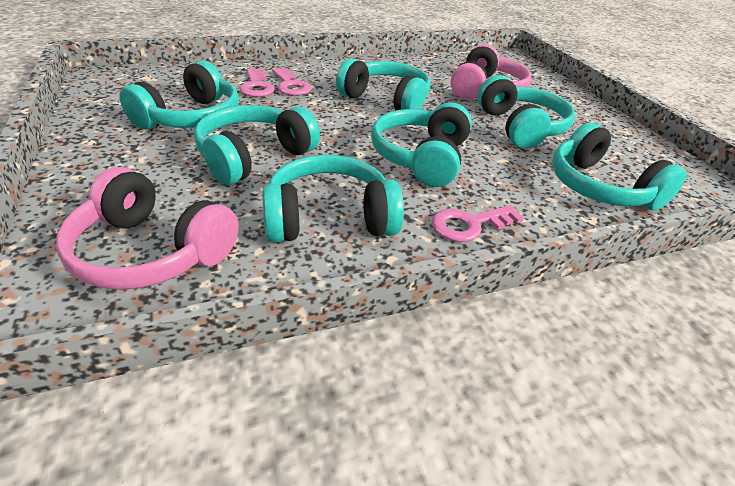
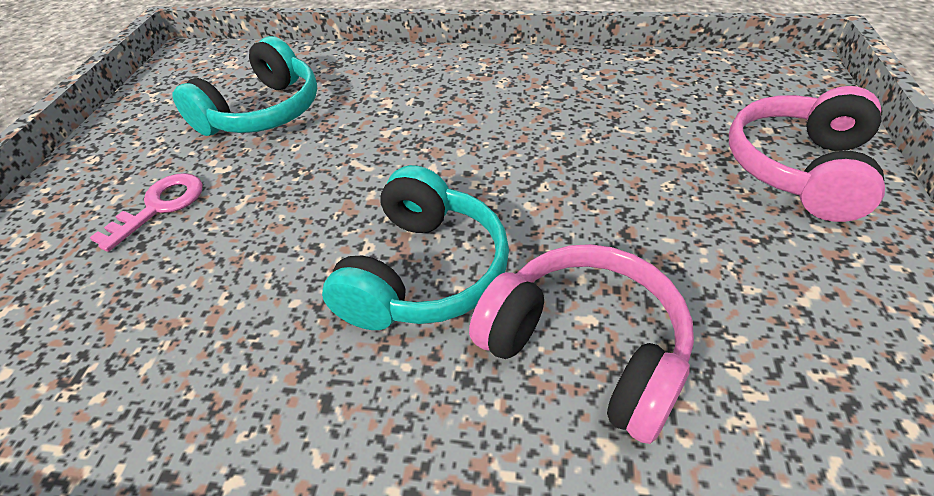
pink key: 3 -> 1
turquoise headphones: 7 -> 2

